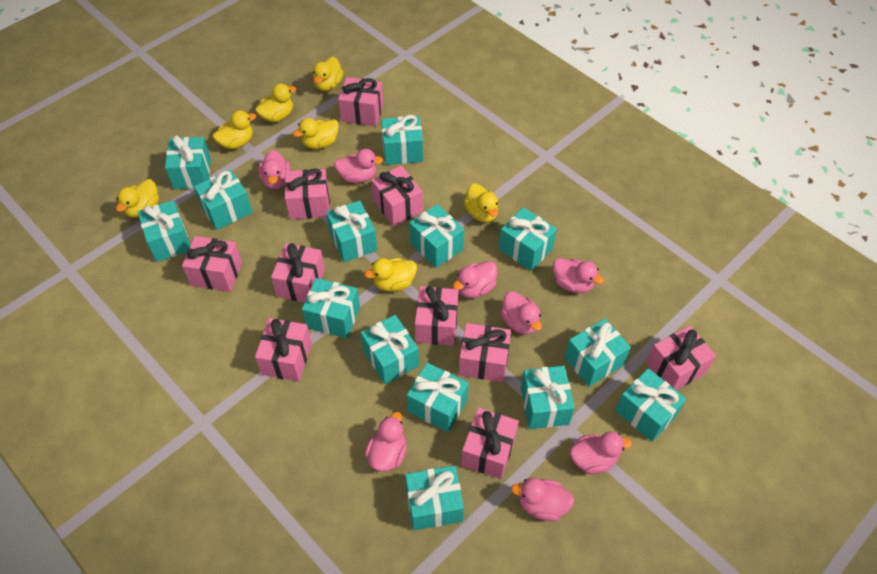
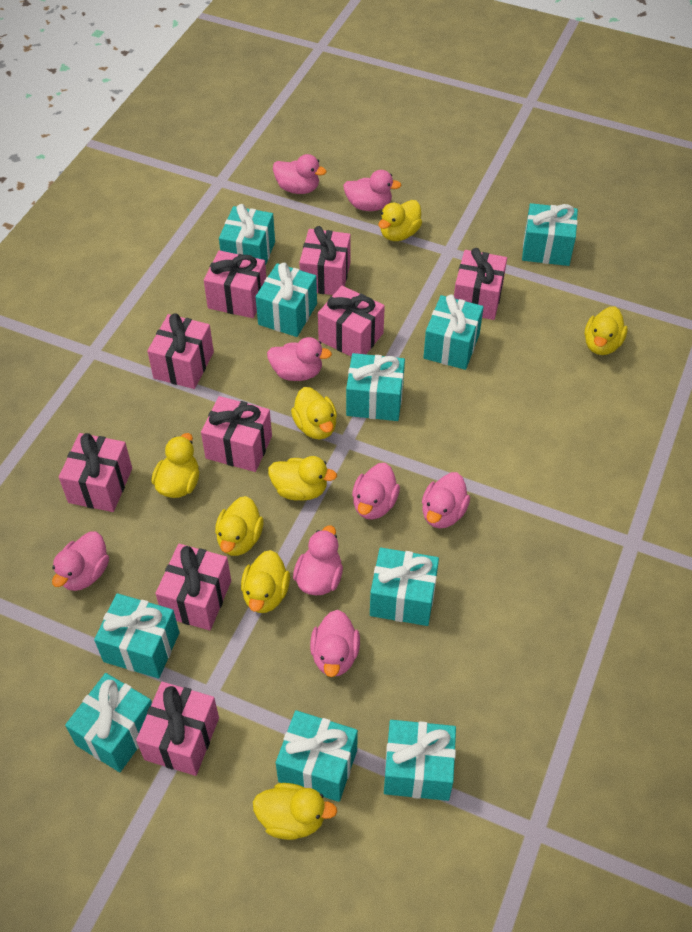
pink gift: 10 -> 9
turquoise gift: 14 -> 10
yellow duck: 7 -> 8

